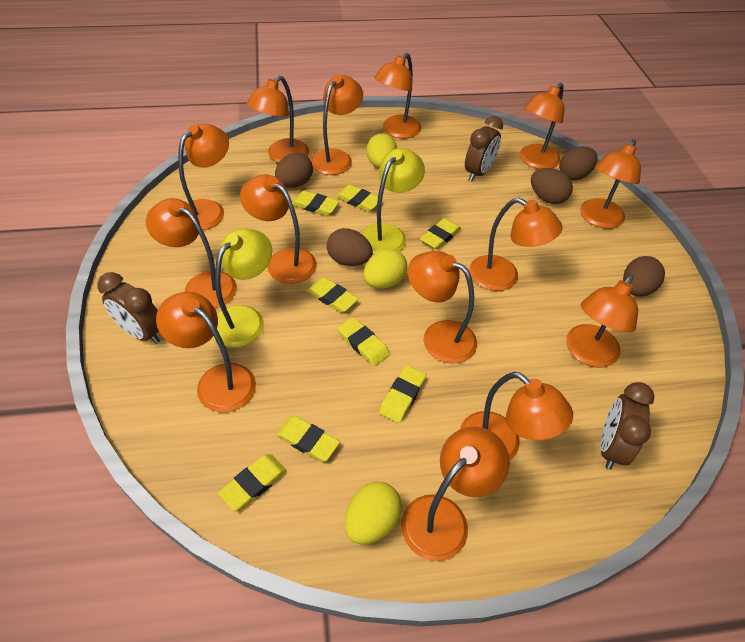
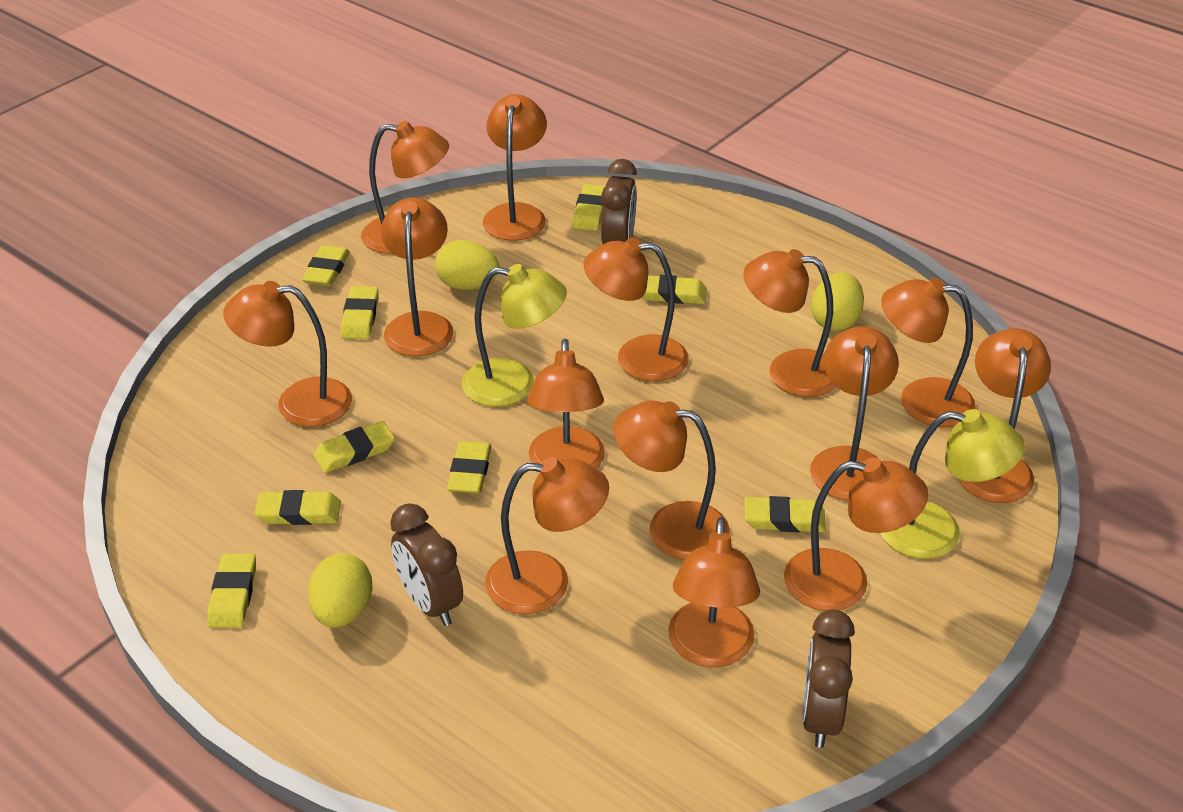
brown egg: 5 -> 0
yellow eraser: 8 -> 9

